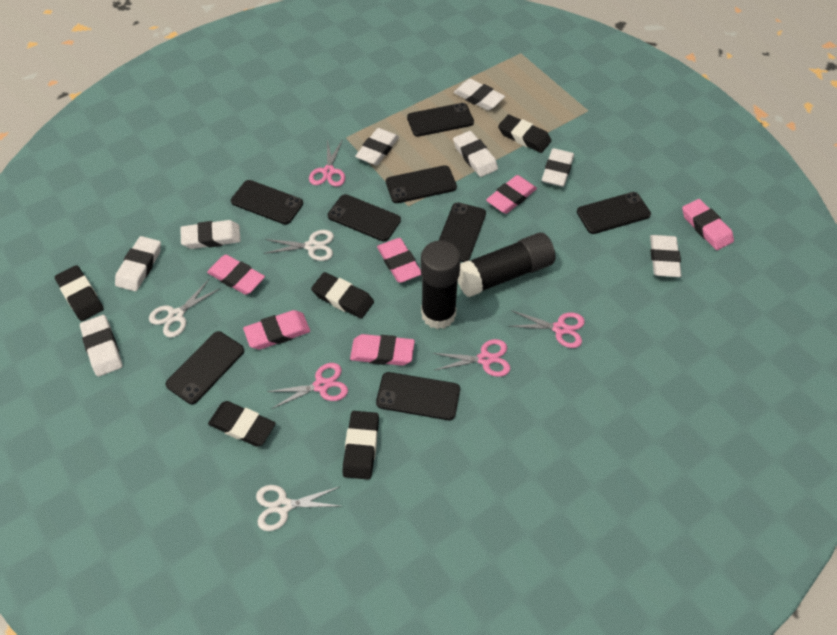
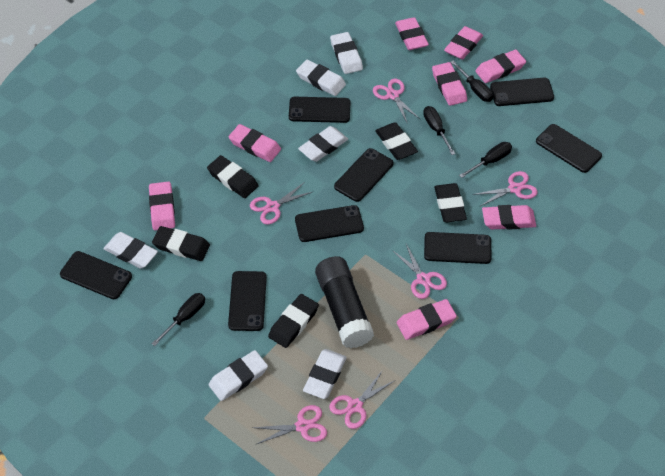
black glue stick: 2 -> 1
black screwdriver: 0 -> 4
pink eraser: 6 -> 8
pink scissors: 4 -> 6
white eraser: 8 -> 6
white scissors: 3 -> 0

